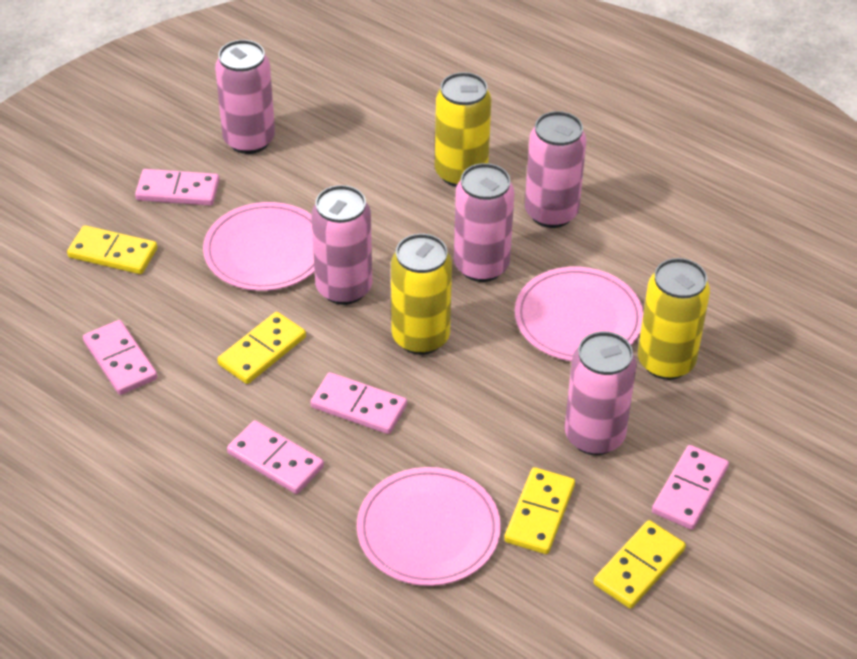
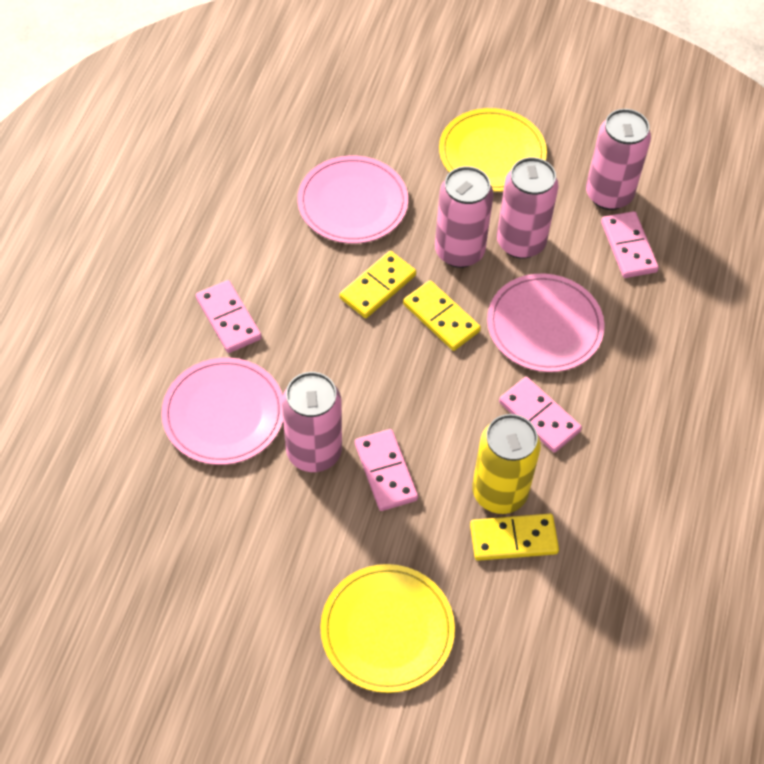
pink can: 5 -> 4
pink domino: 5 -> 4
yellow can: 3 -> 1
yellow domino: 4 -> 3
yellow plate: 0 -> 2

